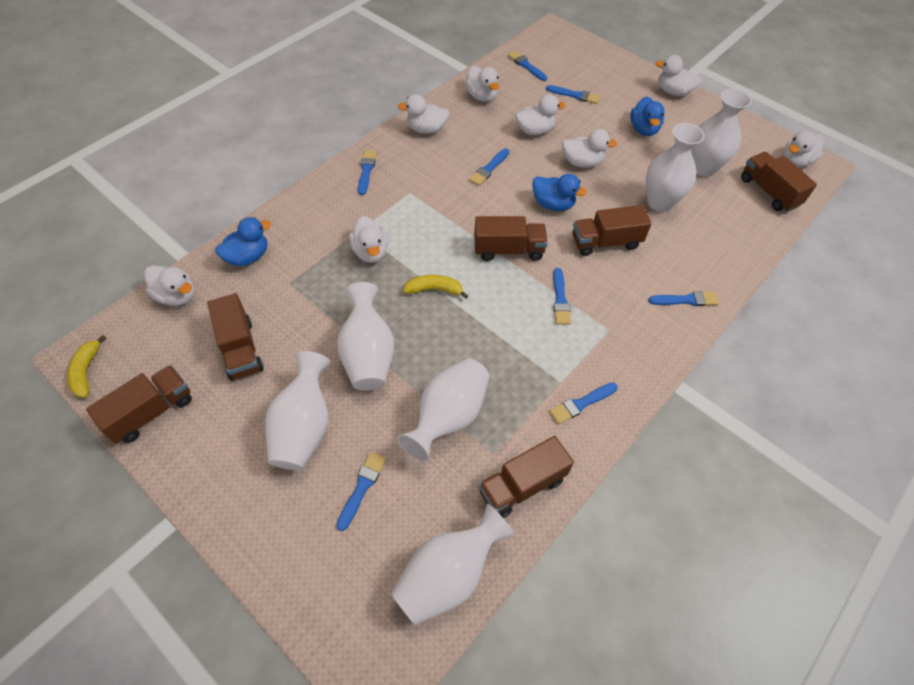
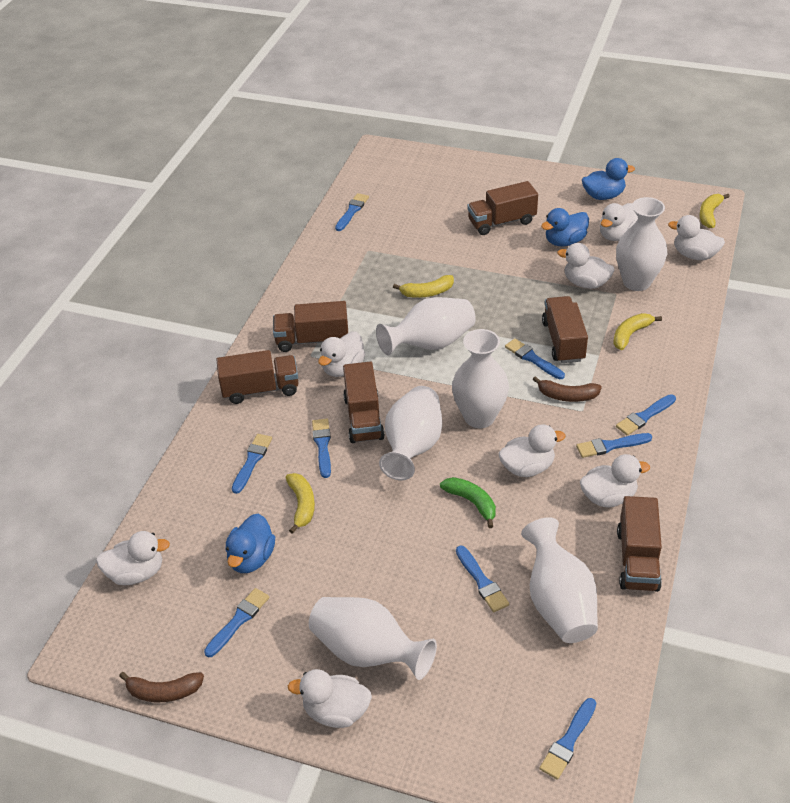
blue brush: 8 -> 9
brown banana: 0 -> 2
green banana: 0 -> 1
yellow banana: 2 -> 4

